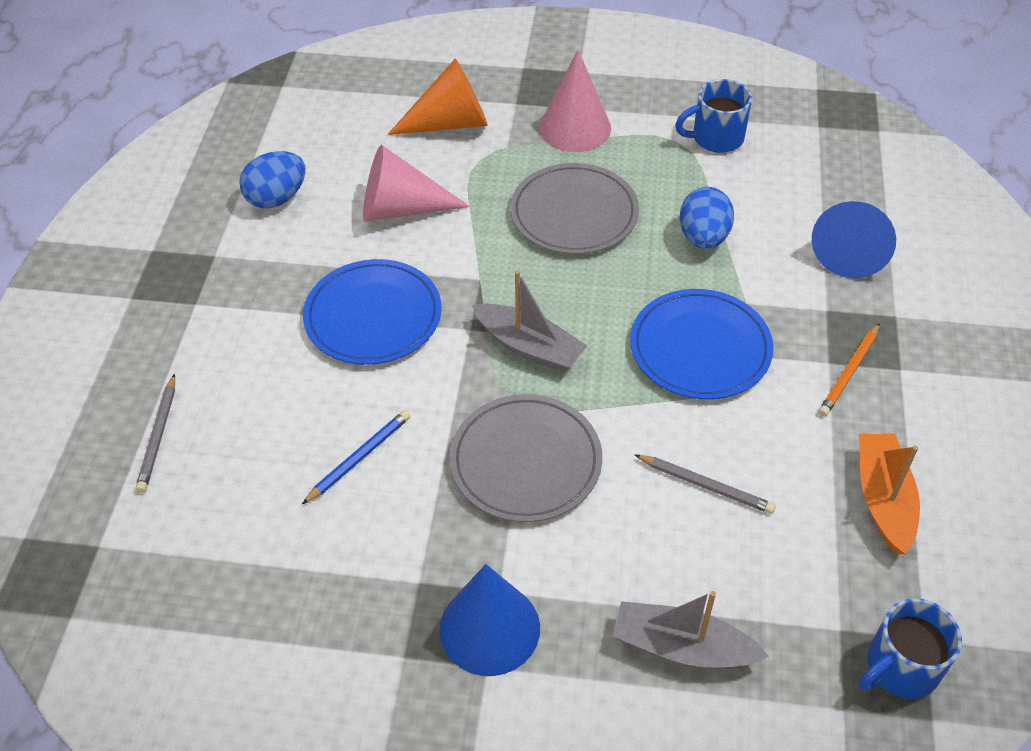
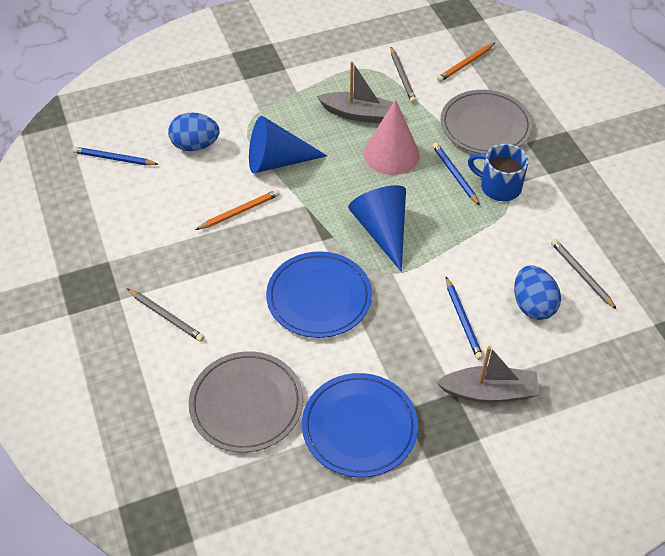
blue mug: 2 -> 1
blue pencil: 1 -> 3
grey pencil: 2 -> 3
orange boat: 1 -> 0
orange cone: 1 -> 0
orange pencil: 1 -> 2
pink cone: 2 -> 1

